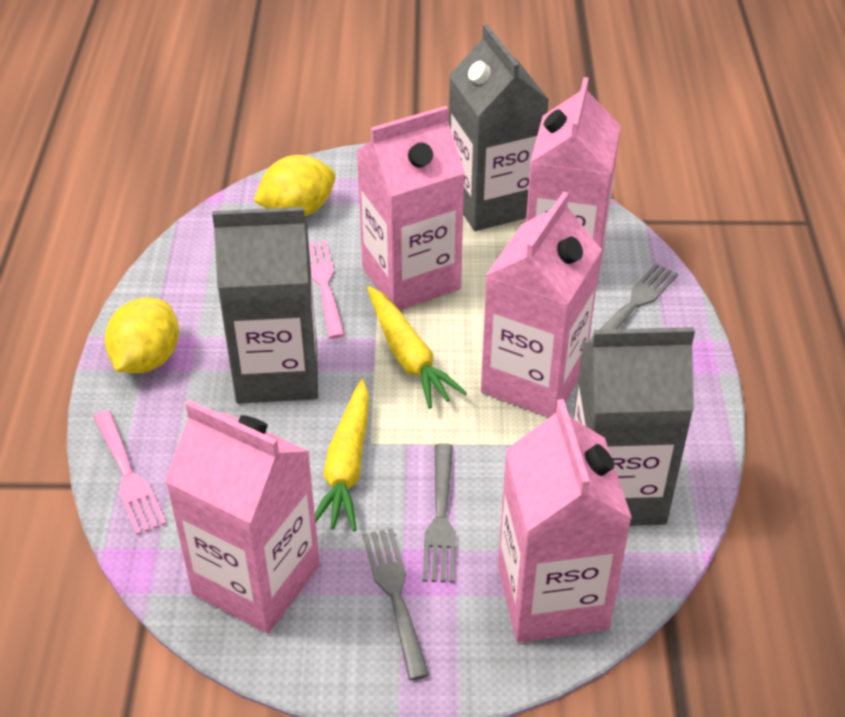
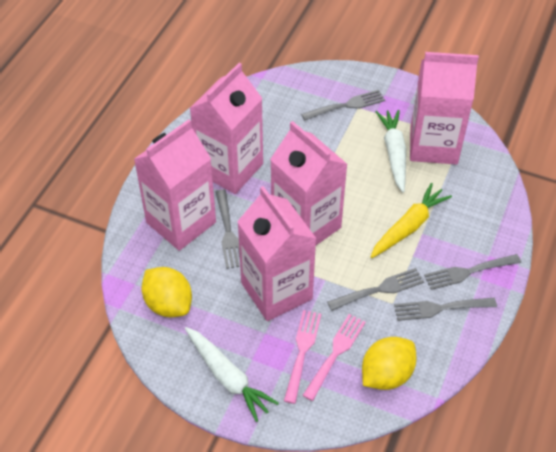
grey carton: 3 -> 0
grey fork: 3 -> 5
white carrot: 0 -> 2
yellow carrot: 2 -> 1

